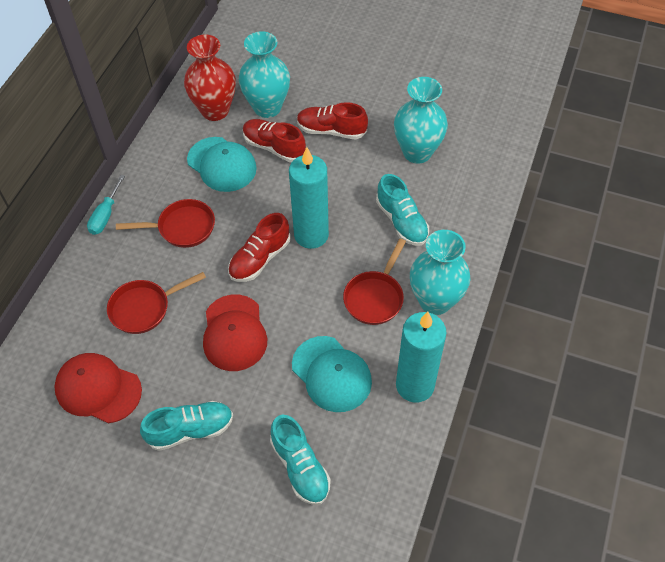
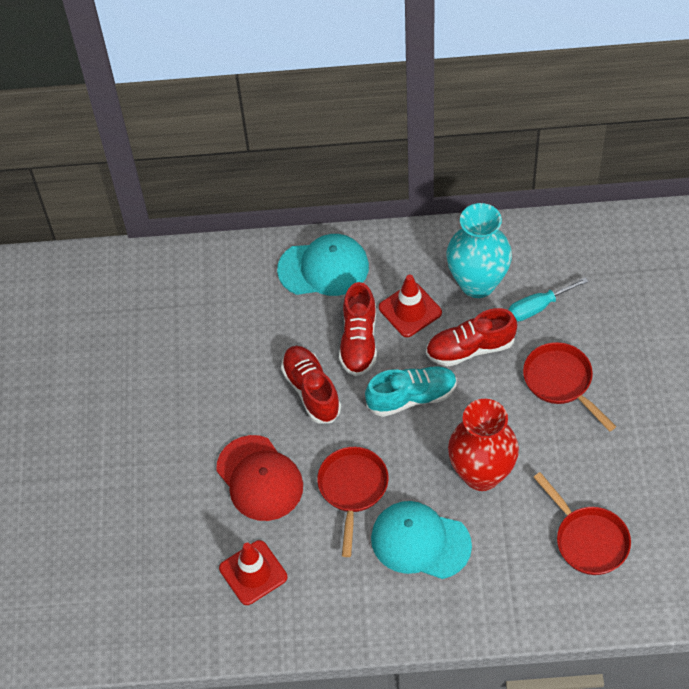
red cap: 2 -> 1
red traffic cone: 0 -> 2
turquoise candle: 2 -> 0
turquoise shoe: 3 -> 1
turquoise vase: 3 -> 1

